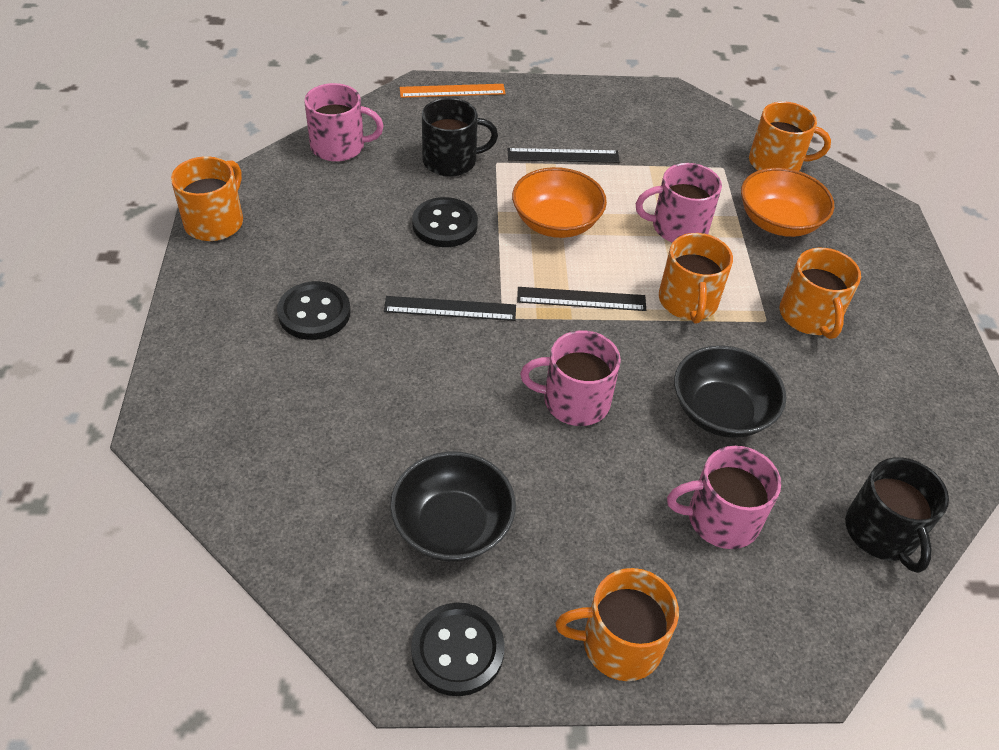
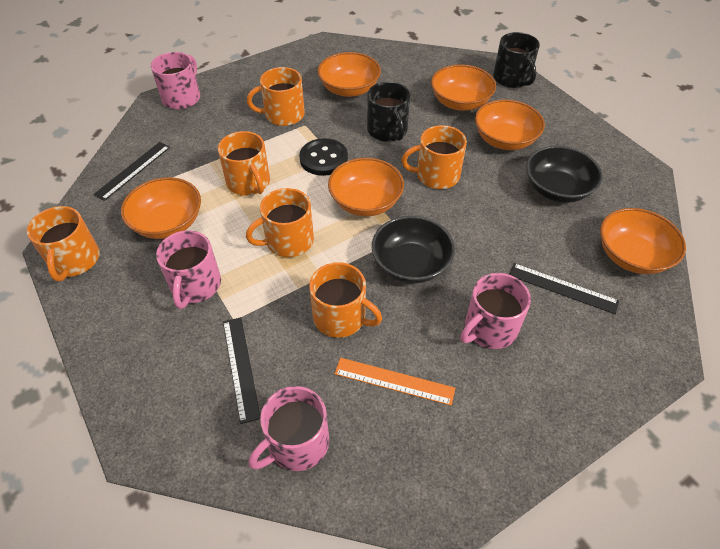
black button: 3 -> 1
orange bowl: 2 -> 6
orange mug: 5 -> 6

